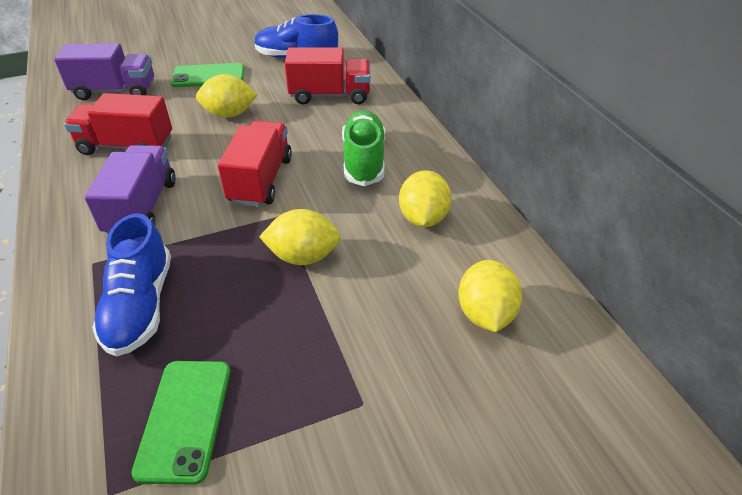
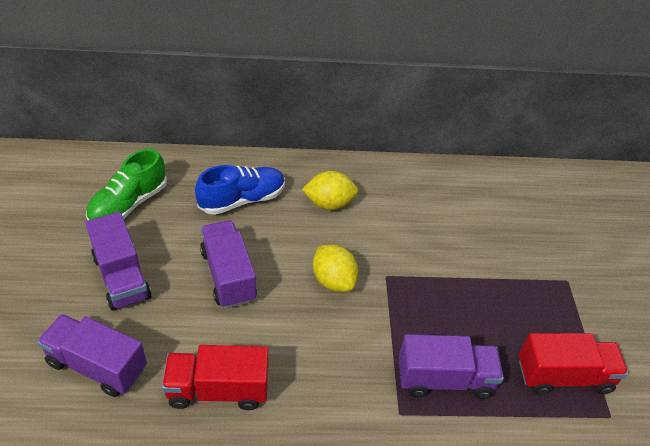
blue shoe: 2 -> 1
green phone: 2 -> 0
purple truck: 2 -> 4
red truck: 3 -> 2
yellow lemon: 4 -> 2

